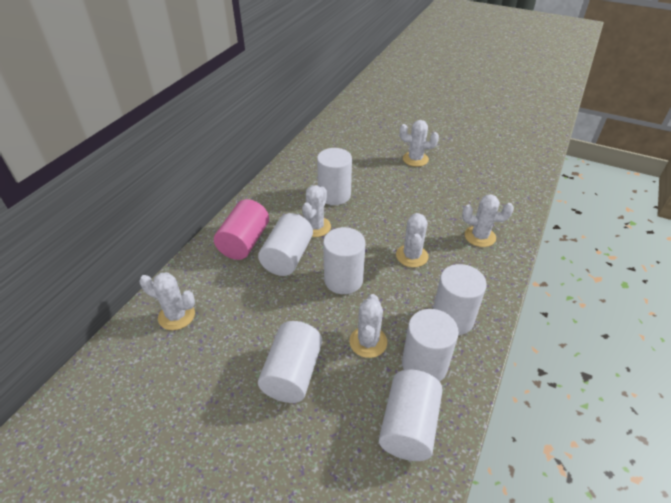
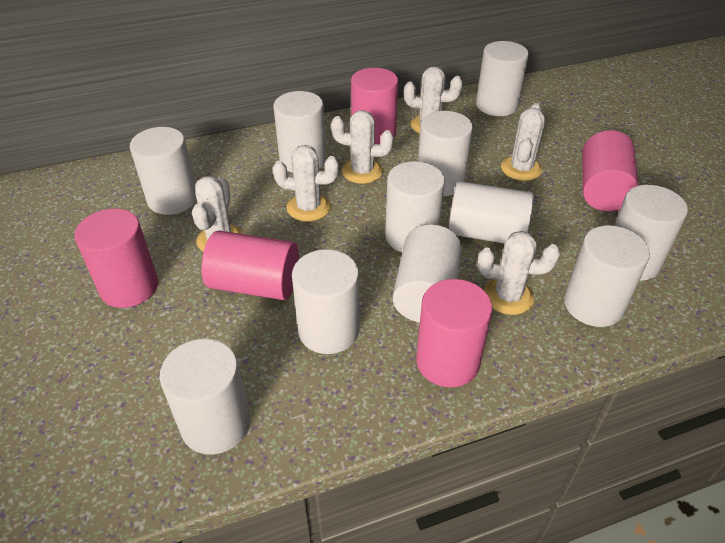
pink cylinder: 1 -> 5
white cylinder: 7 -> 11

